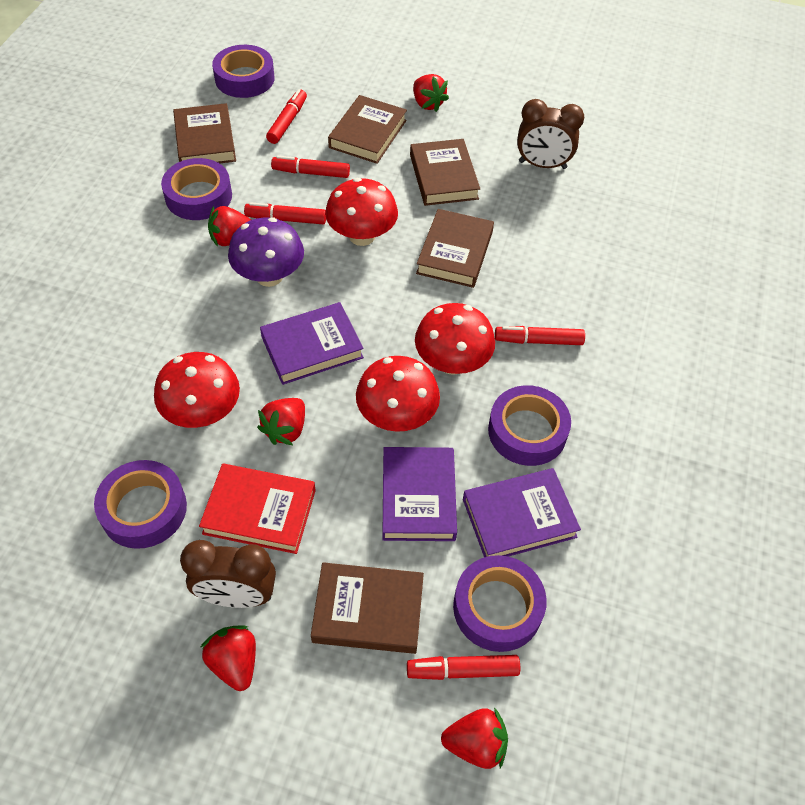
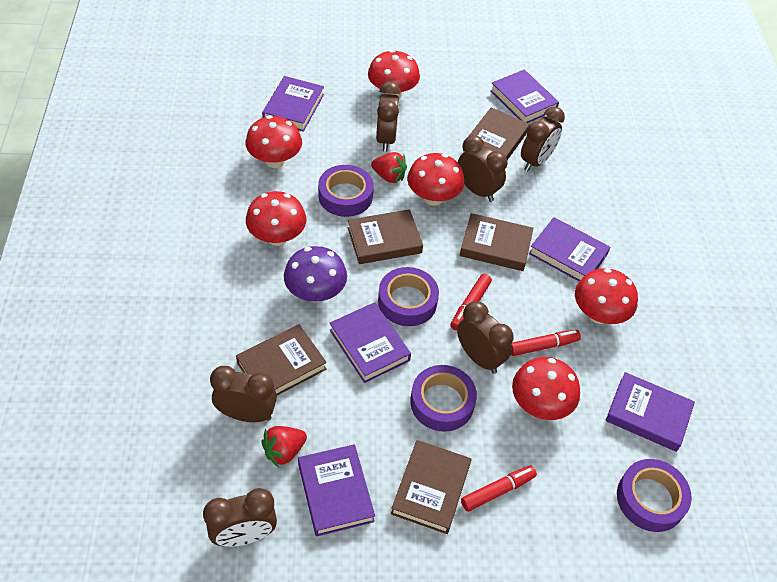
brown clock: 2 -> 6
purple book: 3 -> 6
purple tape: 5 -> 4
red book: 1 -> 0
red marker: 5 -> 3
red mushroom: 4 -> 6
red strawberry: 5 -> 2

